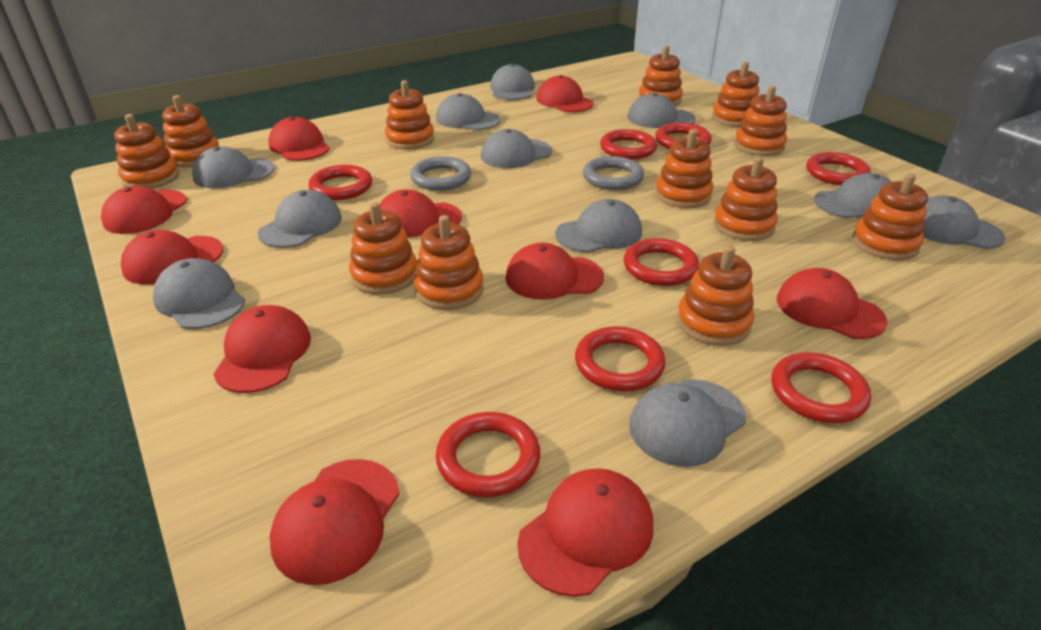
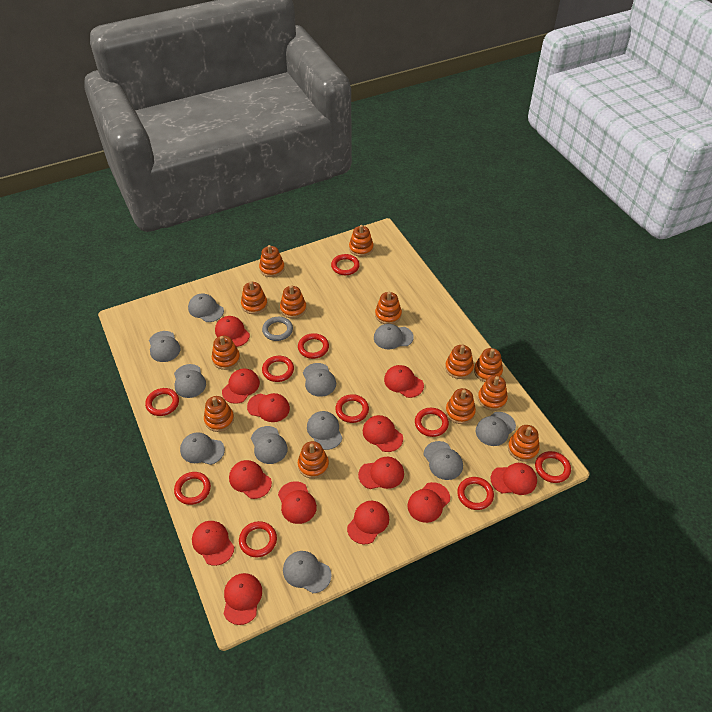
grey ring: 2 -> 1
orange stacking toy: 12 -> 13
red cap: 10 -> 13
red ring: 8 -> 10

